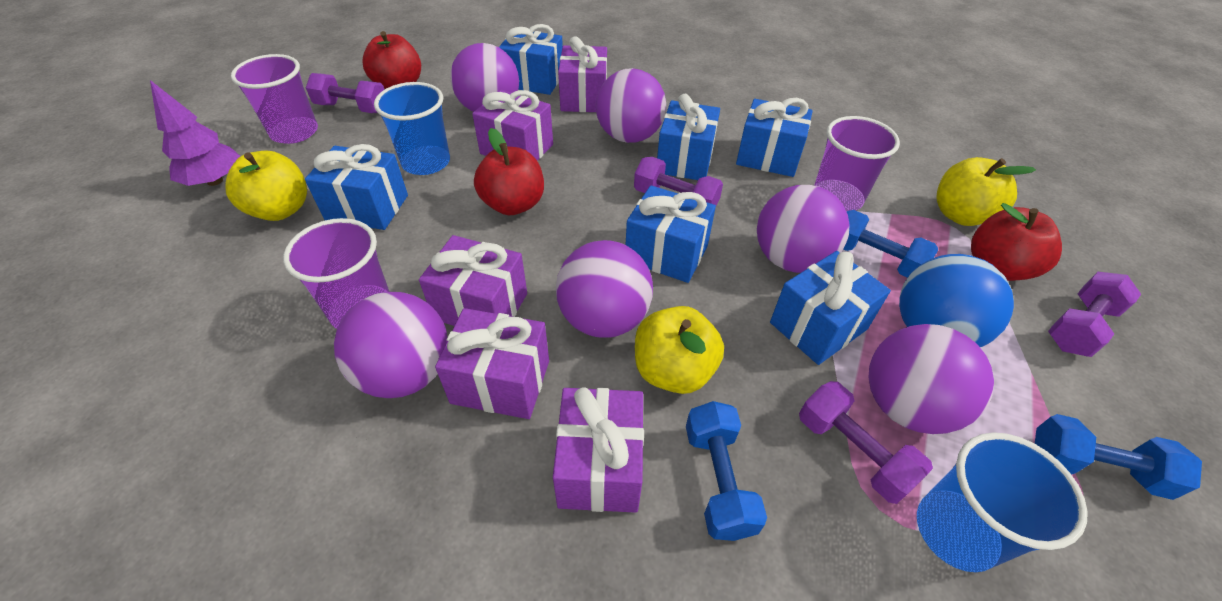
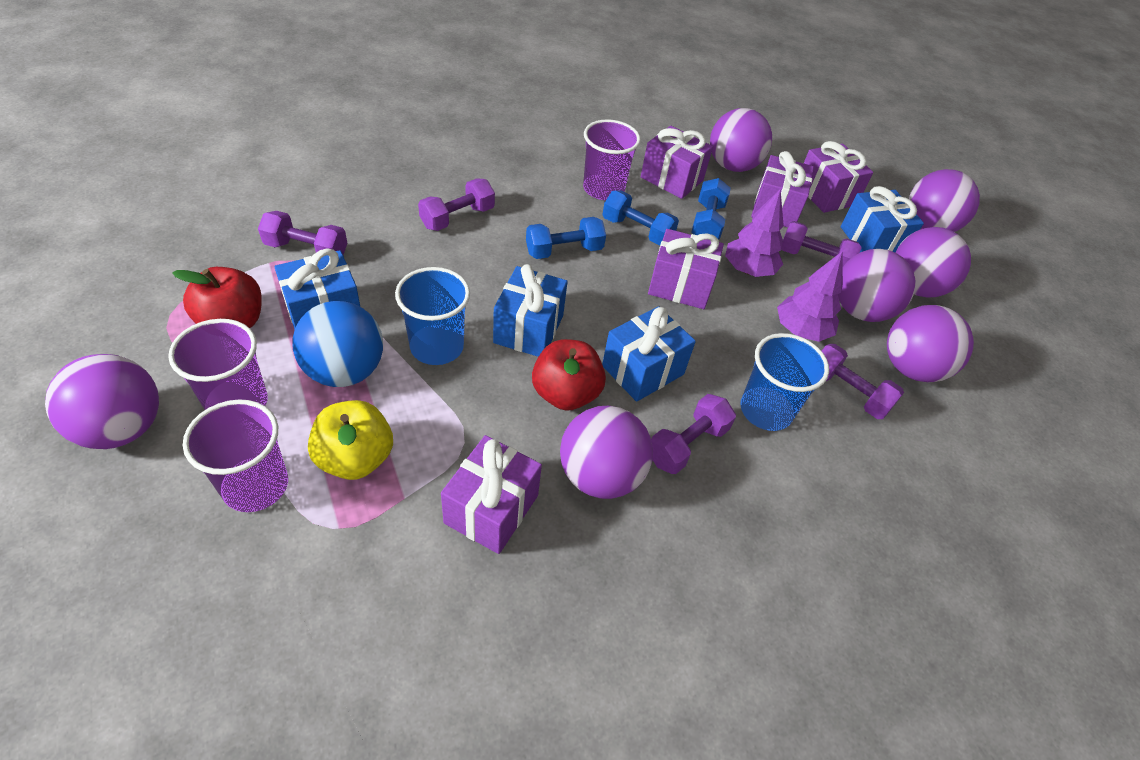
blue gift: 6 -> 4
purple ball: 6 -> 7
purple dumbbell: 4 -> 5
purple tree: 1 -> 2
red apple: 3 -> 2
yellow apple: 3 -> 1

